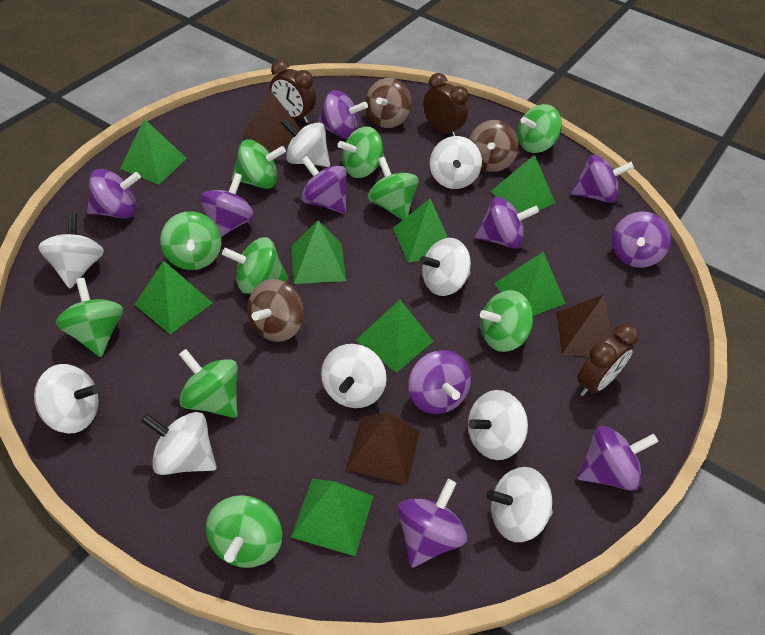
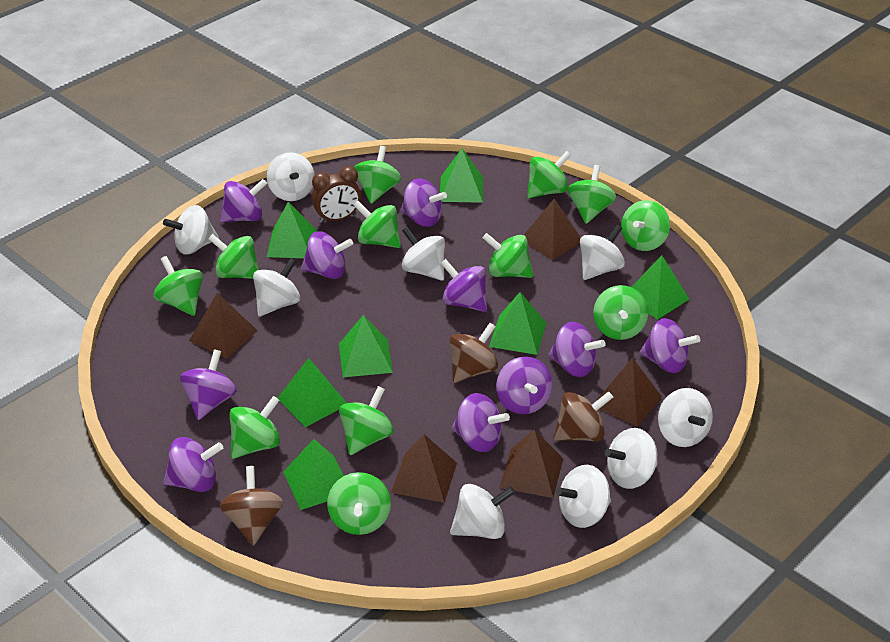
brown clock: 3 -> 1
brown pyramid: 3 -> 5
green pyramid: 8 -> 7
green spinning top: 10 -> 12

